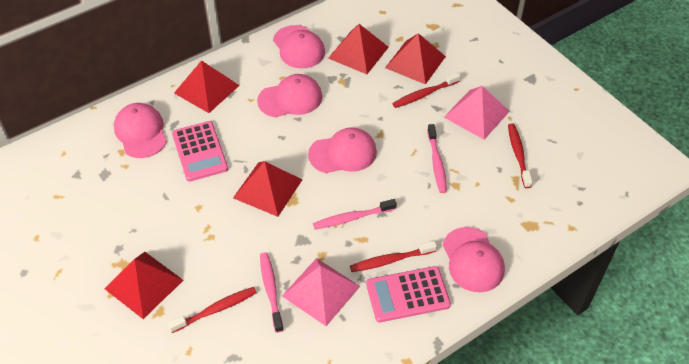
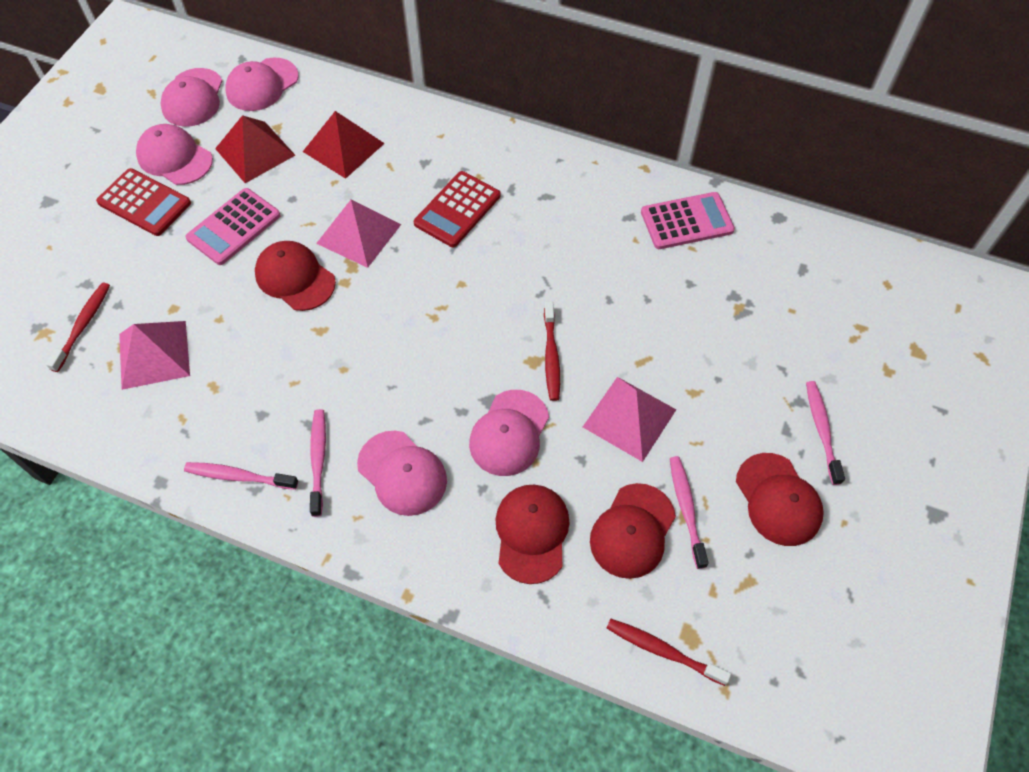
pink pyramid: 2 -> 3
pink toothbrush: 3 -> 4
red calculator: 0 -> 2
red cap: 0 -> 4
red pyramid: 5 -> 2
red toothbrush: 4 -> 3

